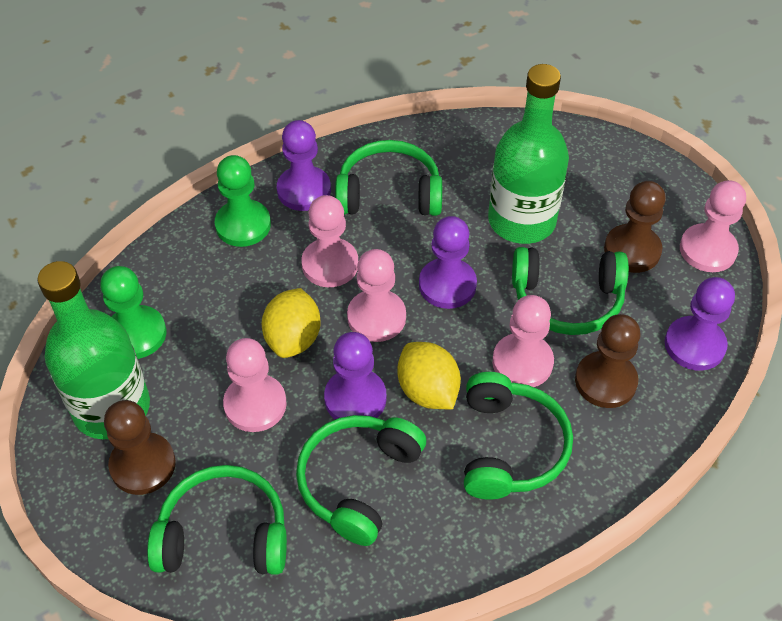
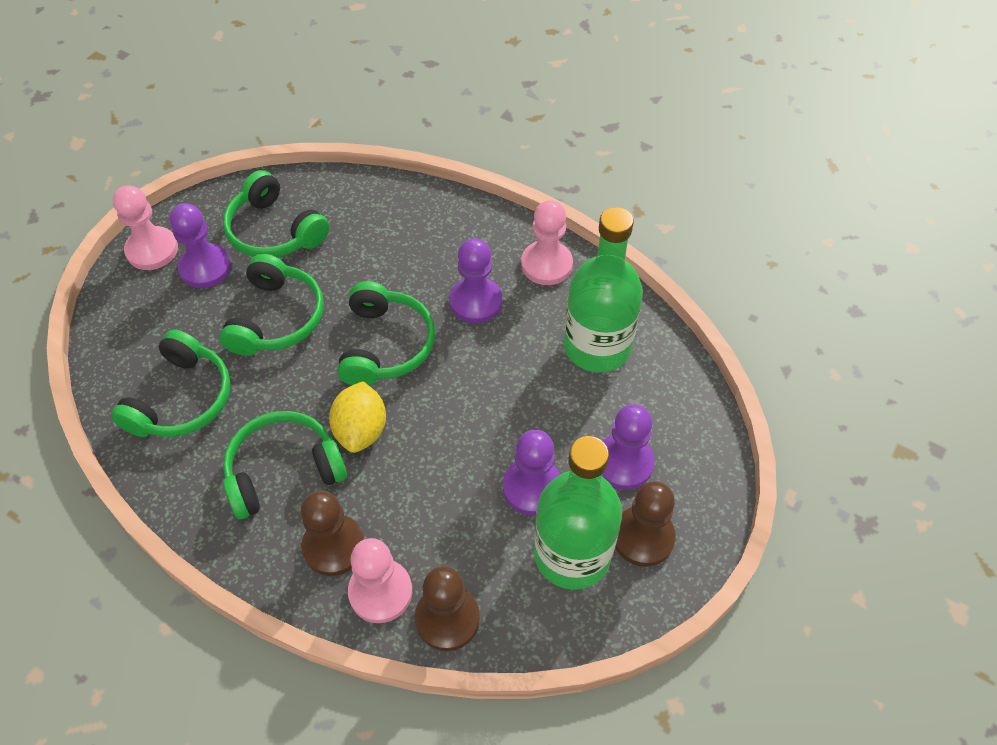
green pawn: 2 -> 0
pink pawn: 5 -> 3
yellow lemon: 2 -> 1

